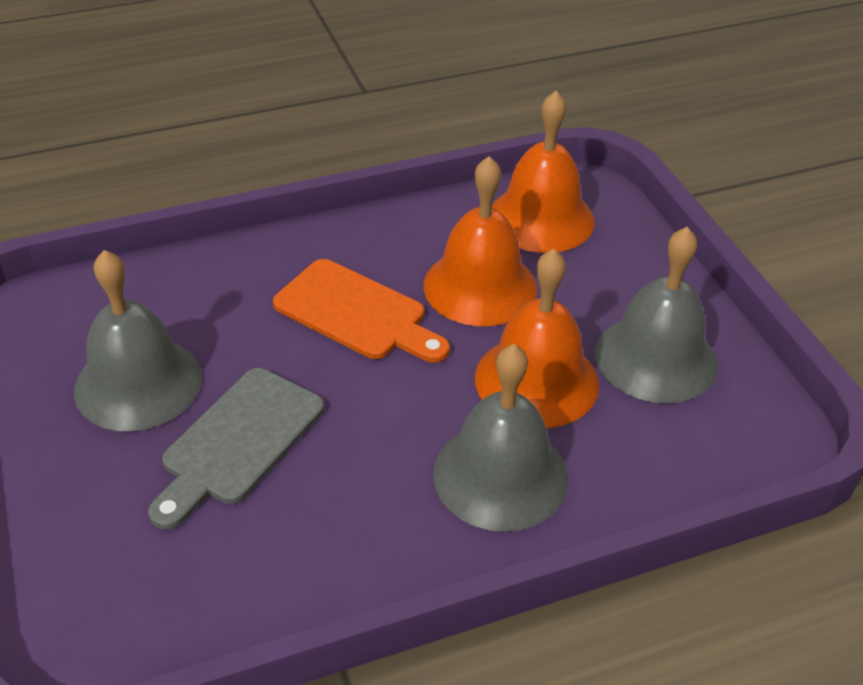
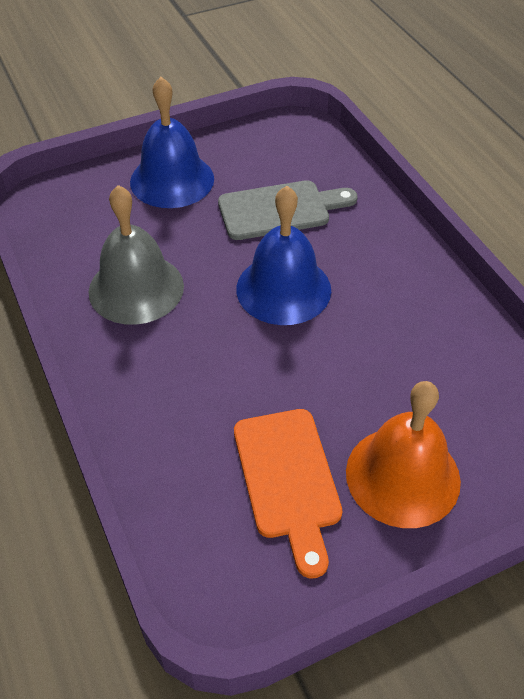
blue bell: 0 -> 2
grey bell: 3 -> 1
orange bell: 3 -> 1

